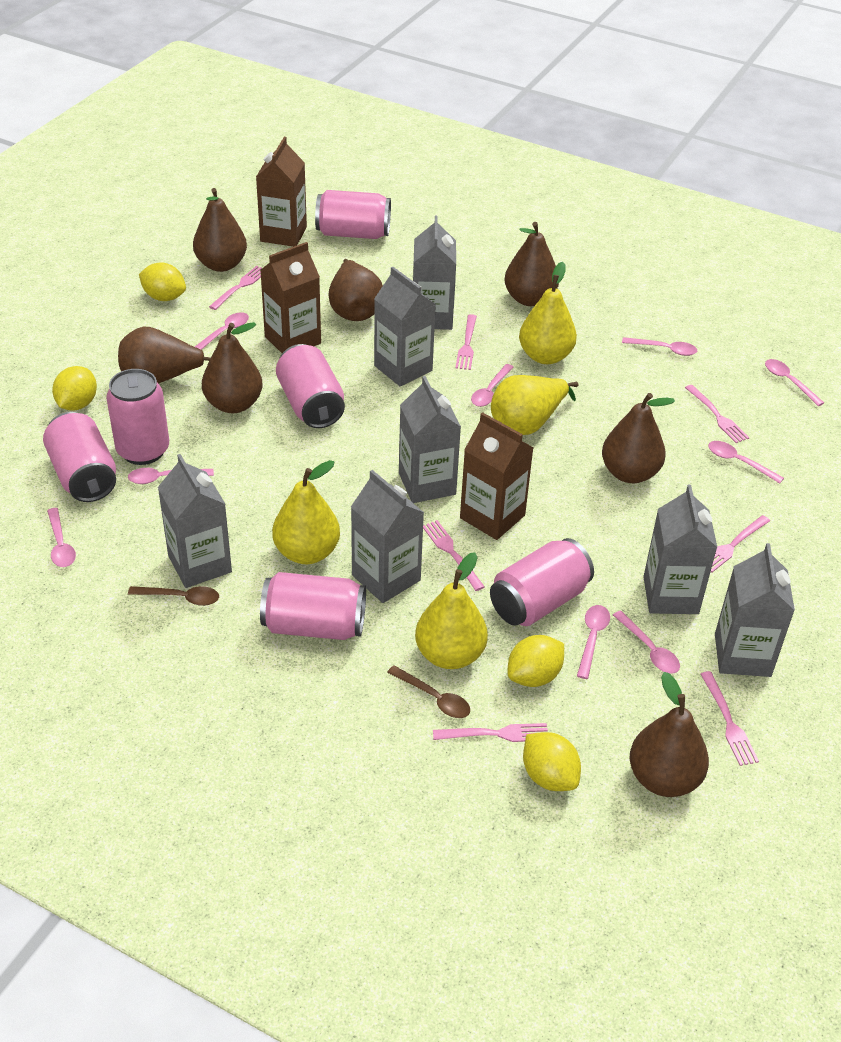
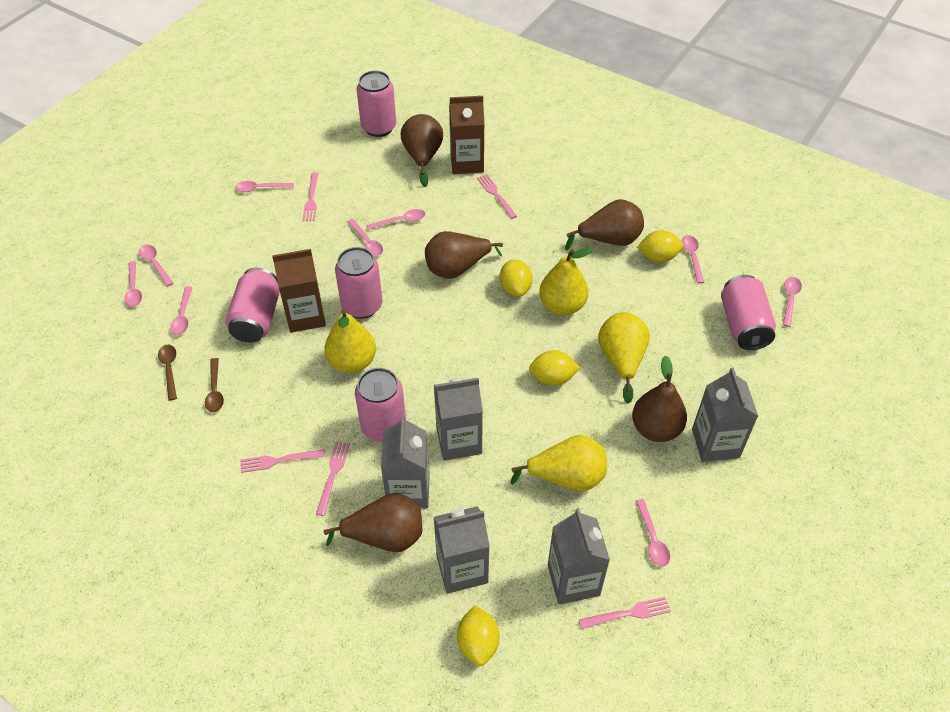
brown carton: 3 -> 2
brown pear: 7 -> 5
grey carton: 7 -> 5
pink can: 6 -> 5
pink fork: 7 -> 5

